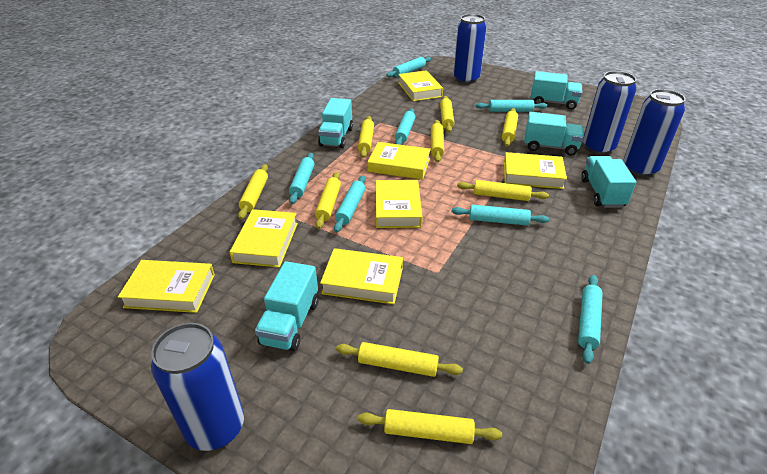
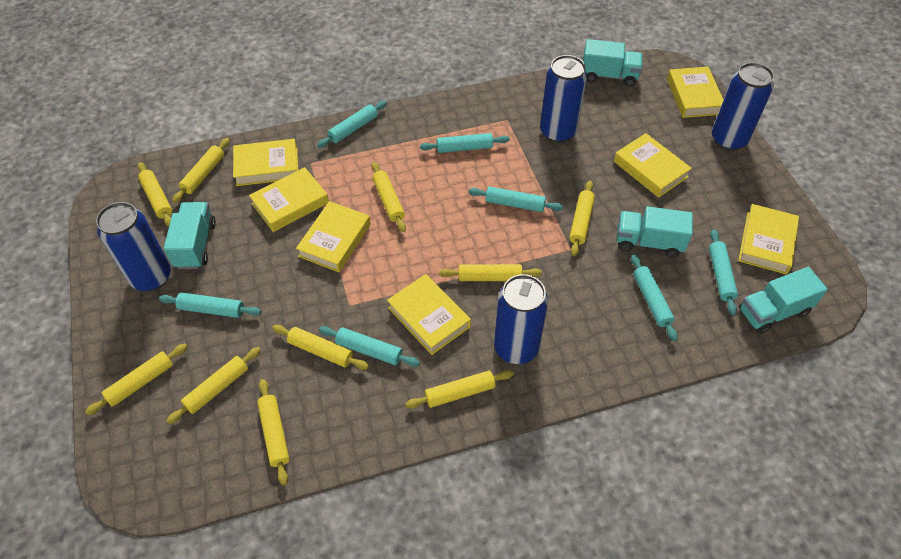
turquoise truck: 5 -> 4
yellow rolling pin: 9 -> 10

